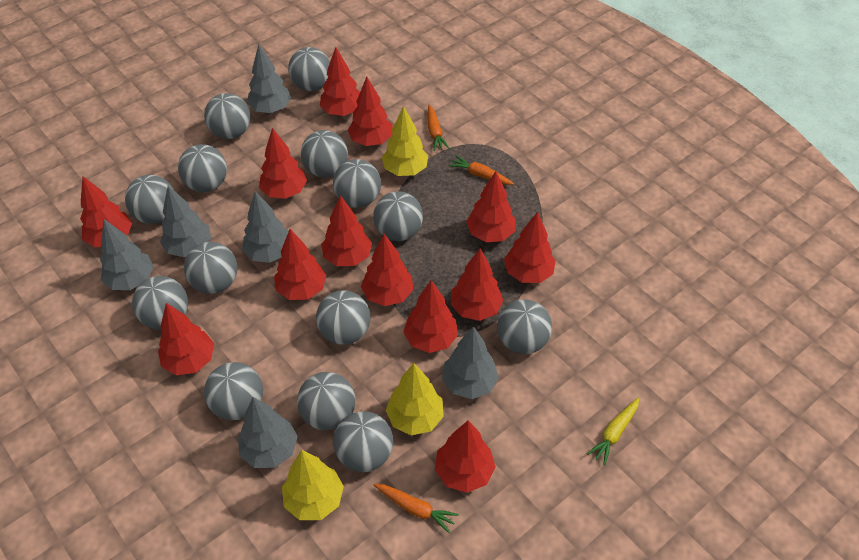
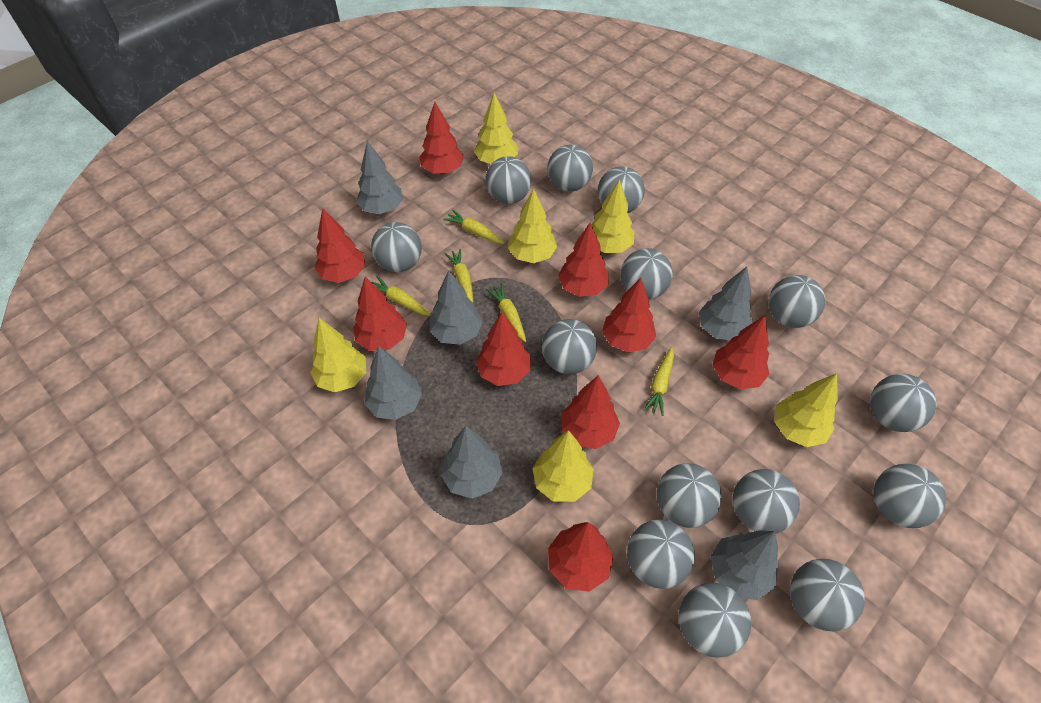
orange carrot: 3 -> 0
red tree: 13 -> 9
yellow carrot: 1 -> 5
yellow tree: 3 -> 6

